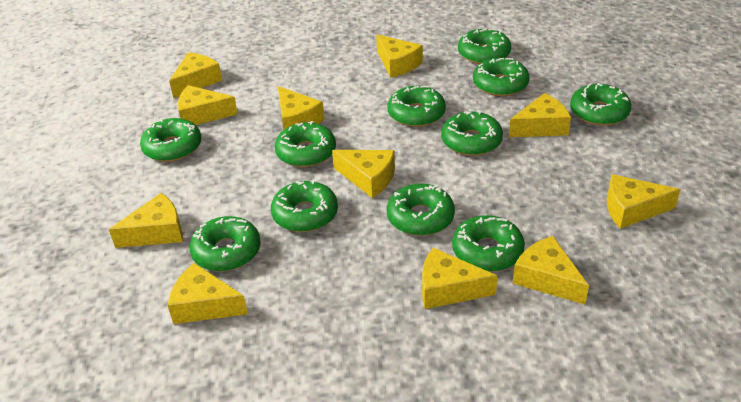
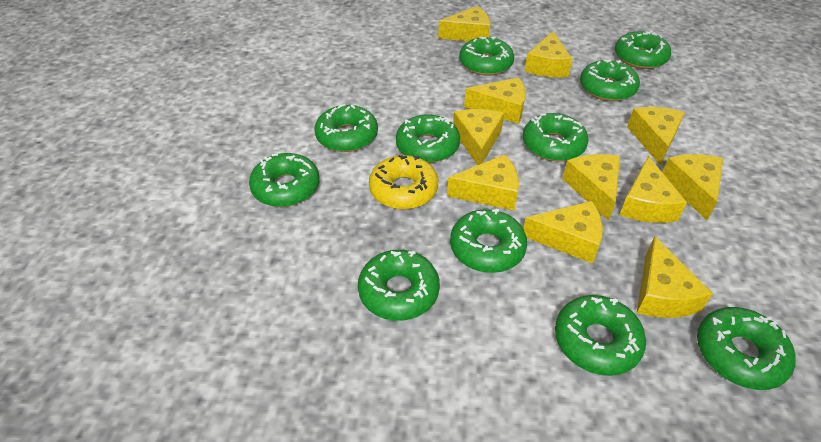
yellow donut: 0 -> 1

